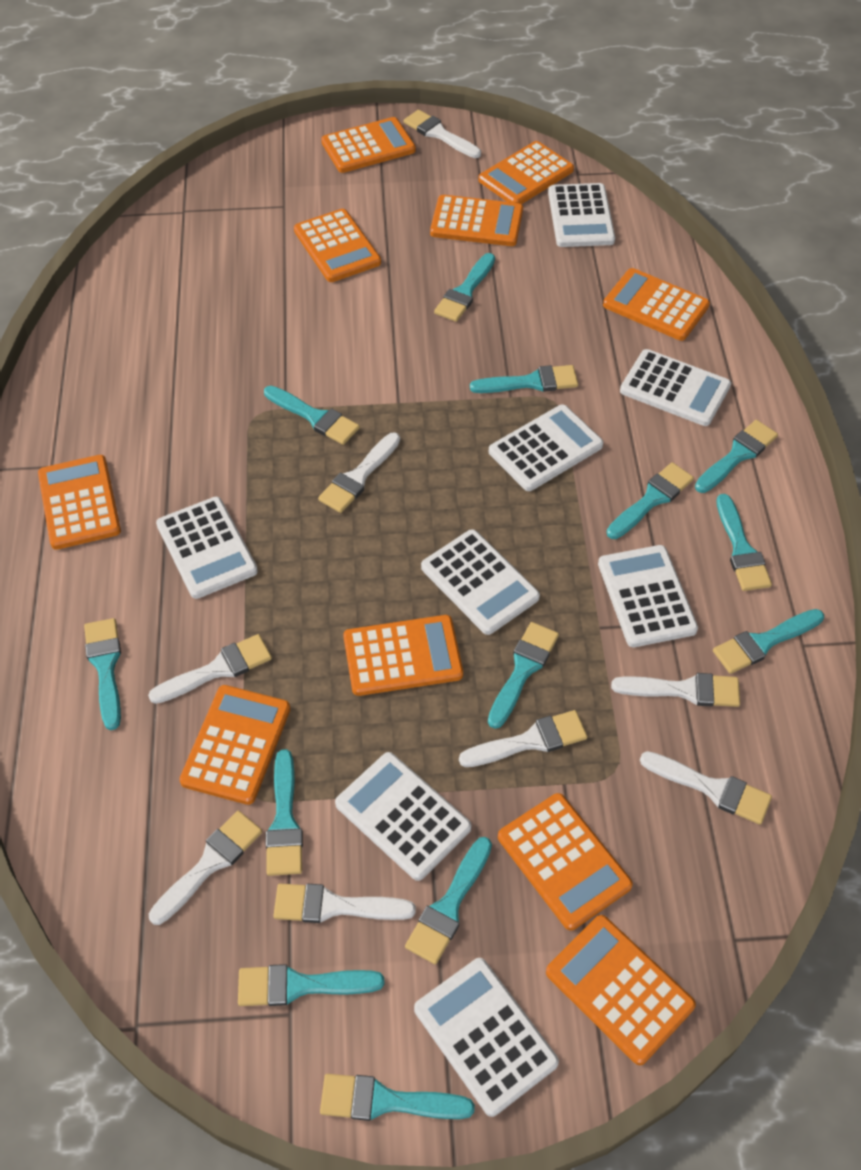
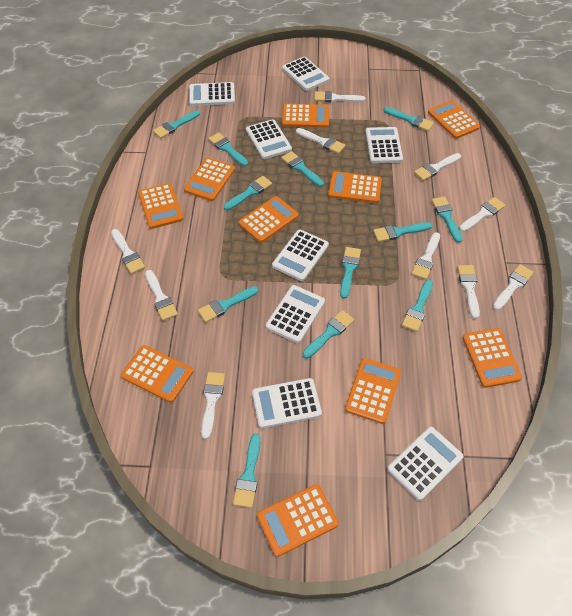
turquoise brush: 13 -> 12
white brush: 8 -> 10

